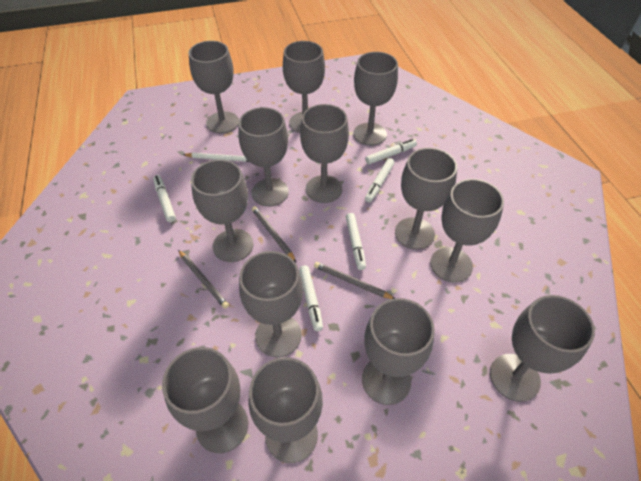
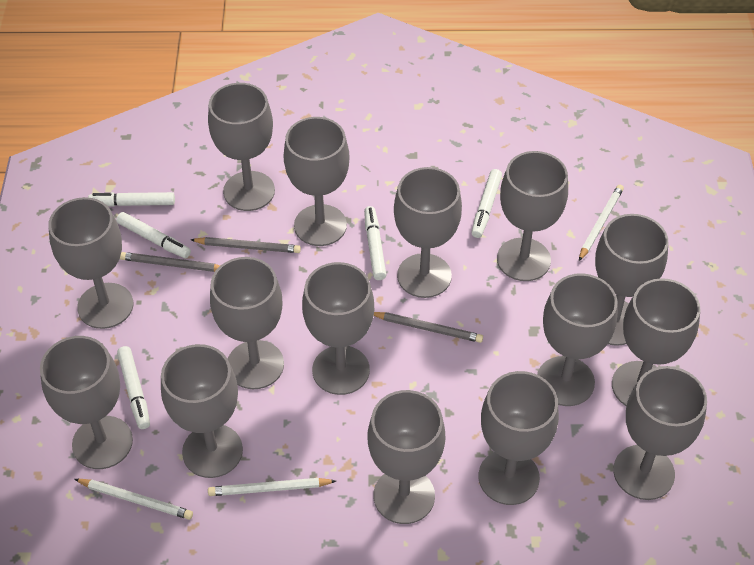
grey goblet: 13 -> 15
white pencil: 1 -> 3

